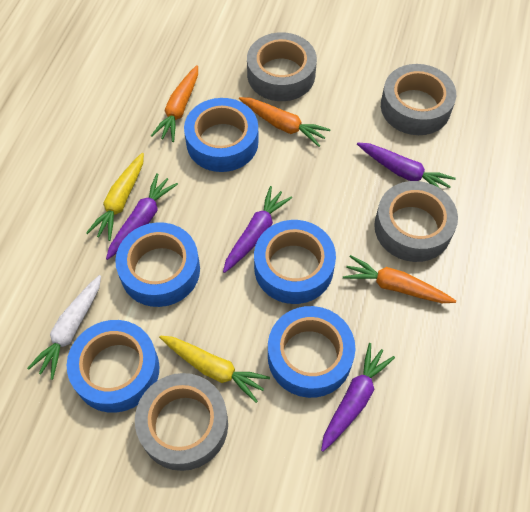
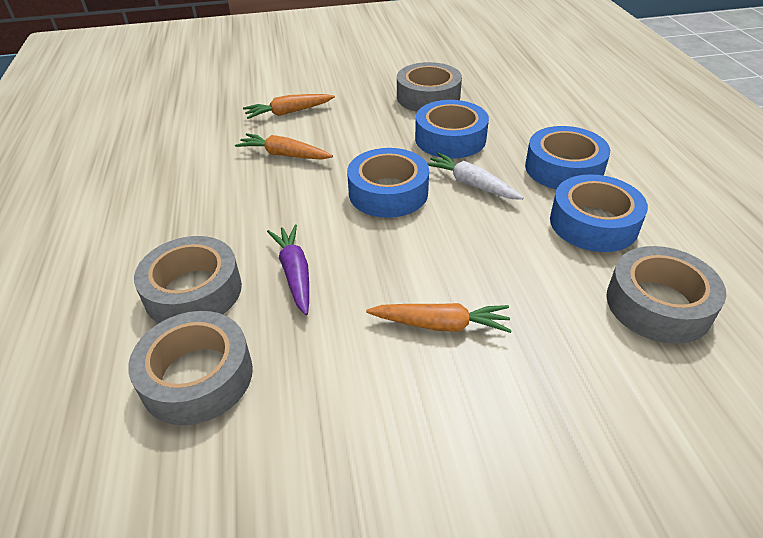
blue tape: 5 -> 4
purple carrot: 4 -> 1
yellow carrot: 2 -> 0

